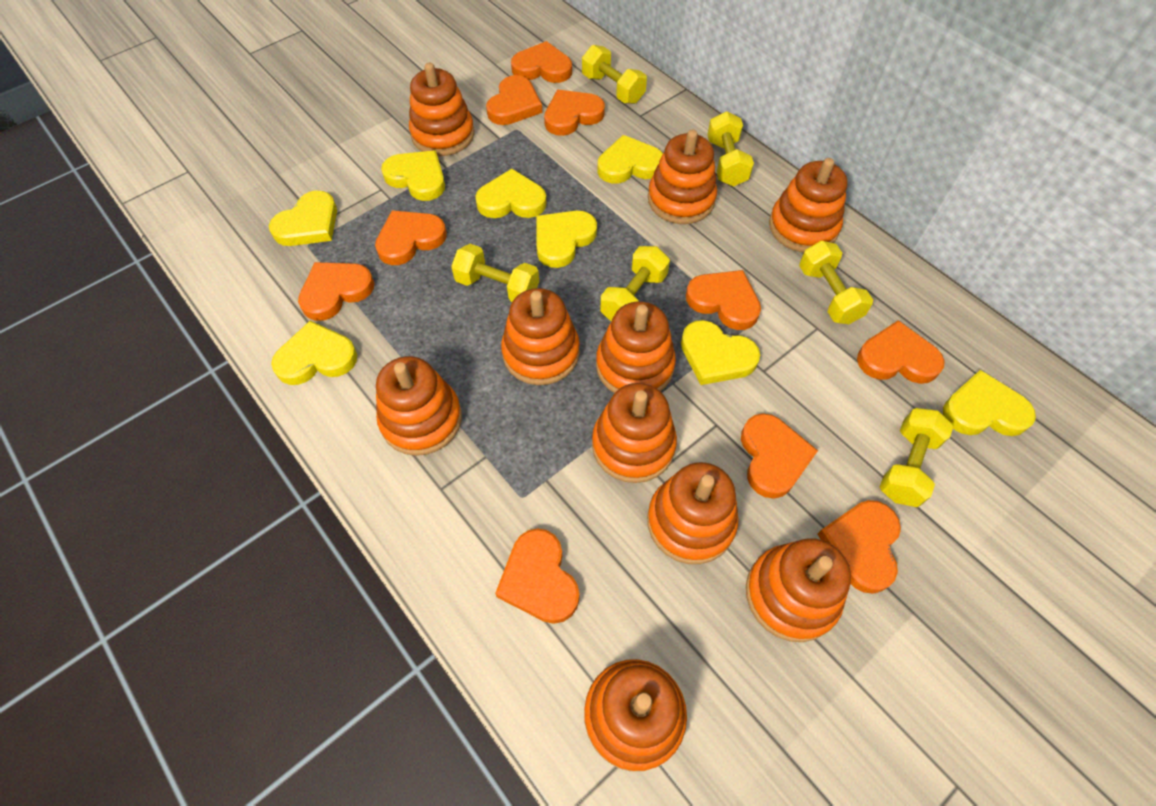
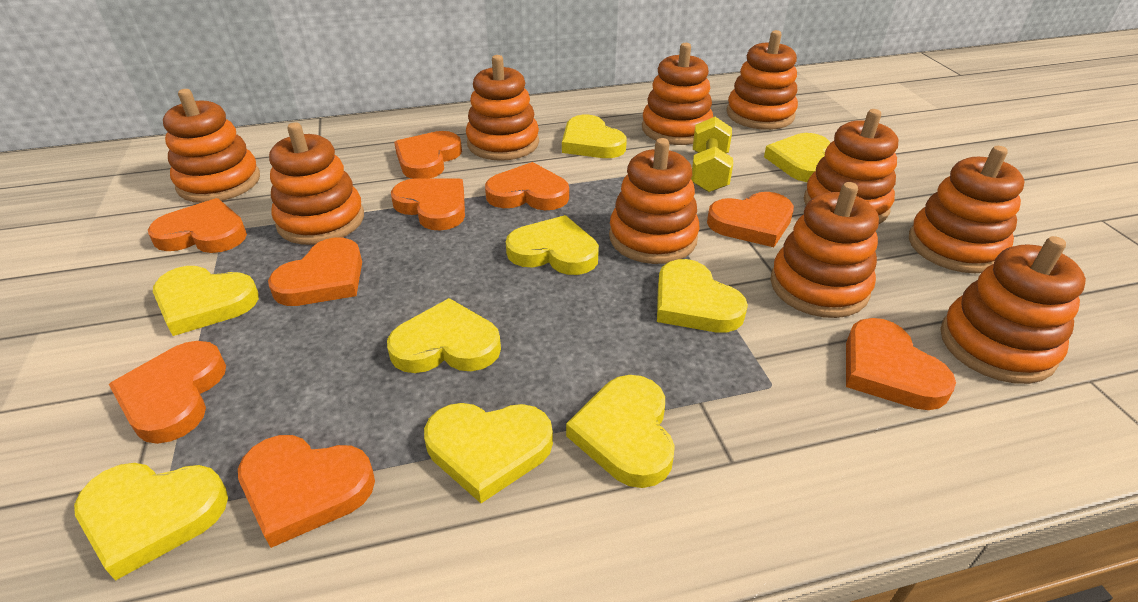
orange heart: 10 -> 9
yellow dumbbell: 6 -> 1
yellow heart: 8 -> 9

